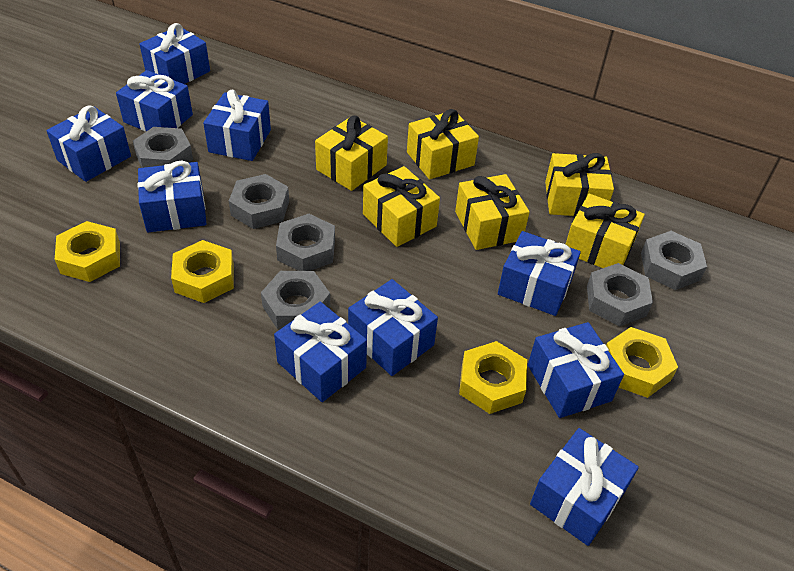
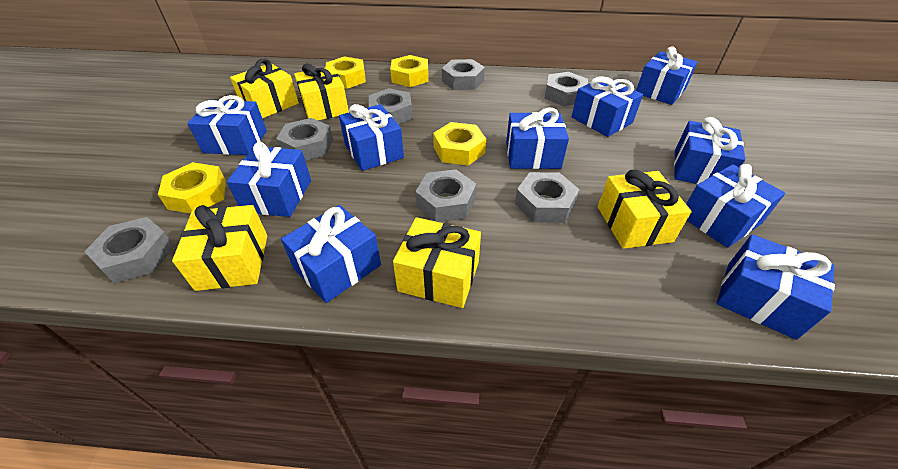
grey nut: 6 -> 7
yellow gift: 6 -> 5

